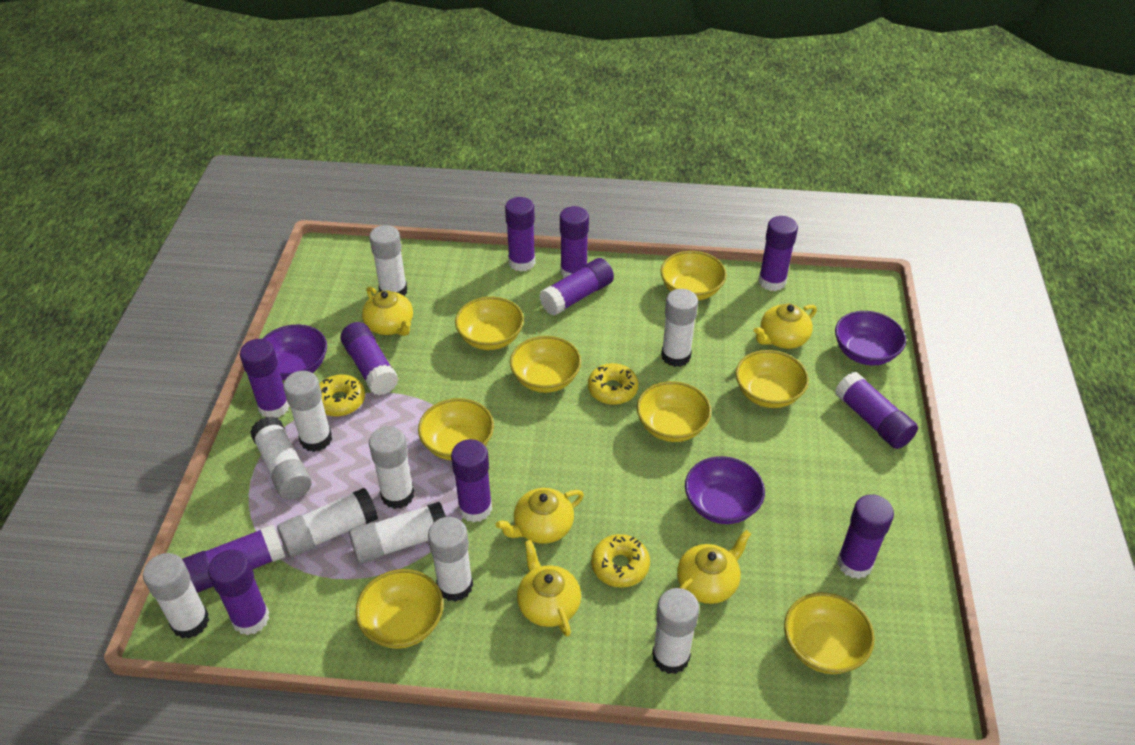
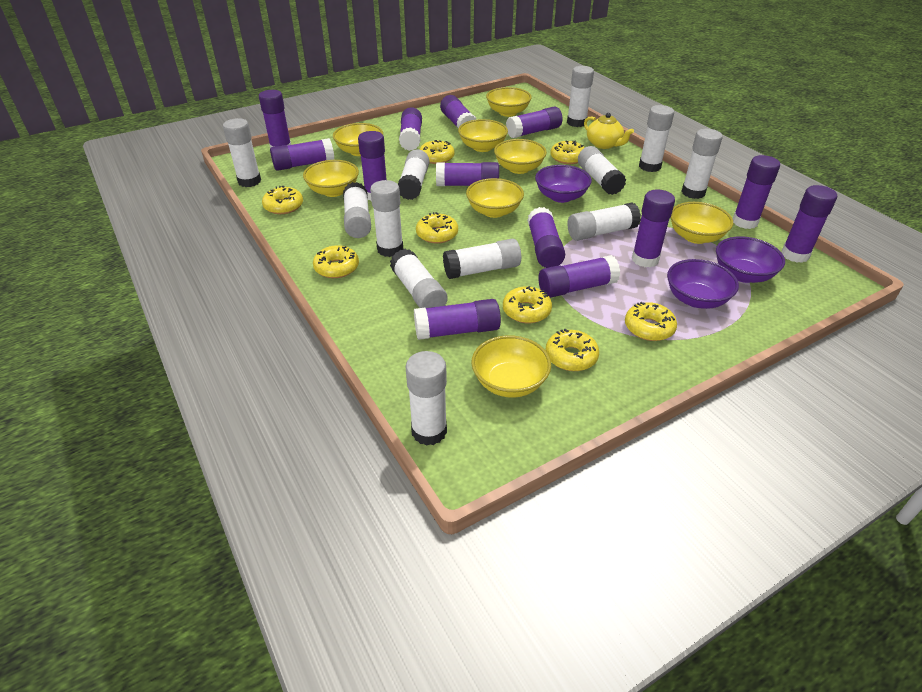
purple glue stick: 11 -> 13
white glue stick: 10 -> 12
yellow donut: 3 -> 8
yellow teapot: 5 -> 1

